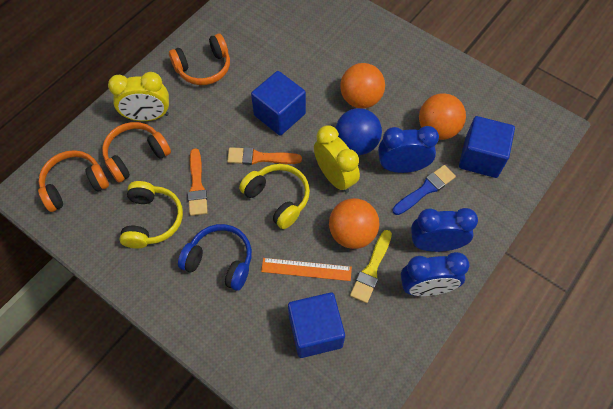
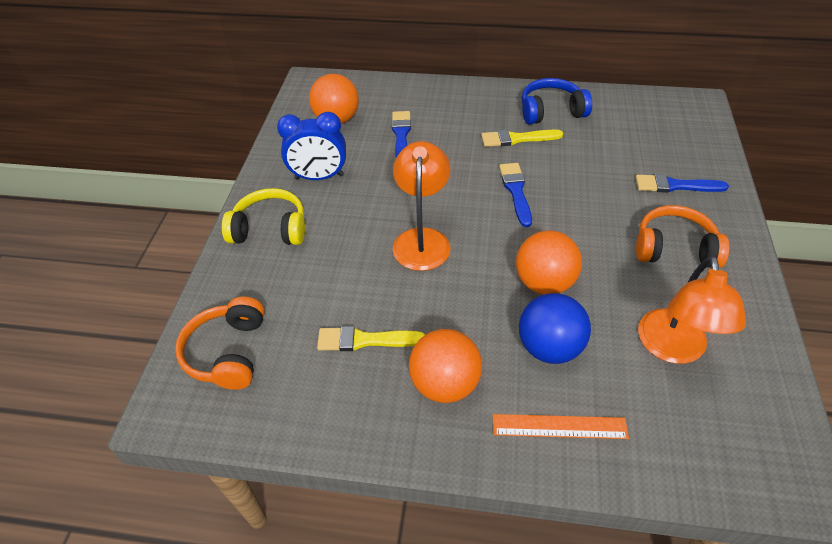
blue brush: 1 -> 3
blue clock: 3 -> 1
blue cube: 3 -> 0
orange brush: 2 -> 0
orange headphones: 3 -> 2
orange lamp: 0 -> 2
yellow brush: 1 -> 2
yellow clock: 2 -> 0
yellow headphones: 2 -> 1

